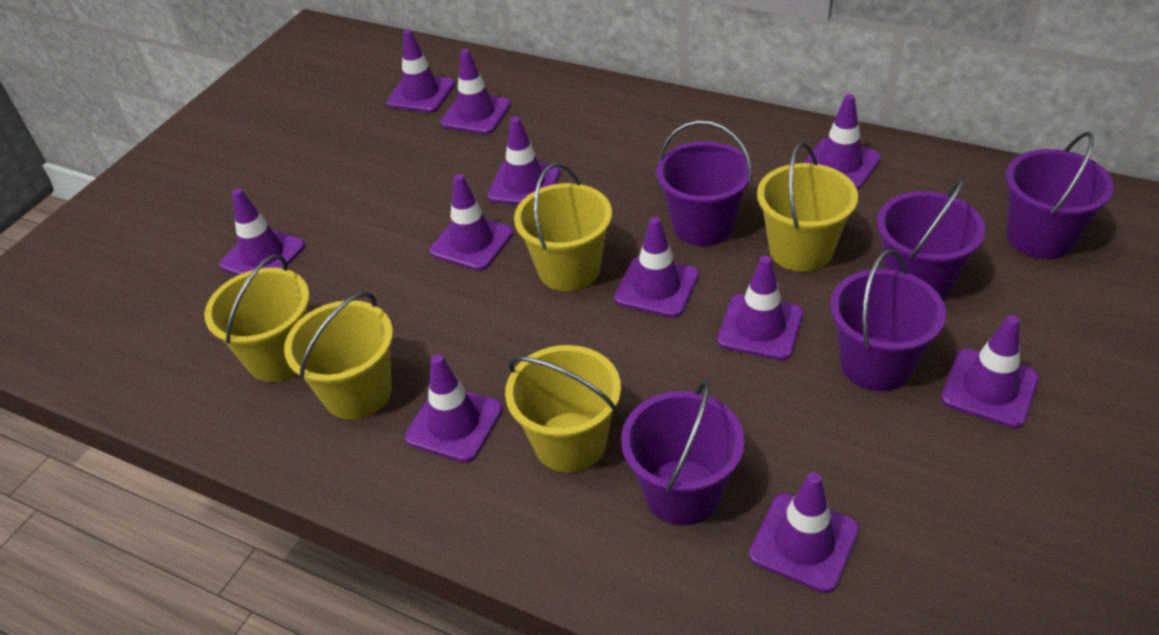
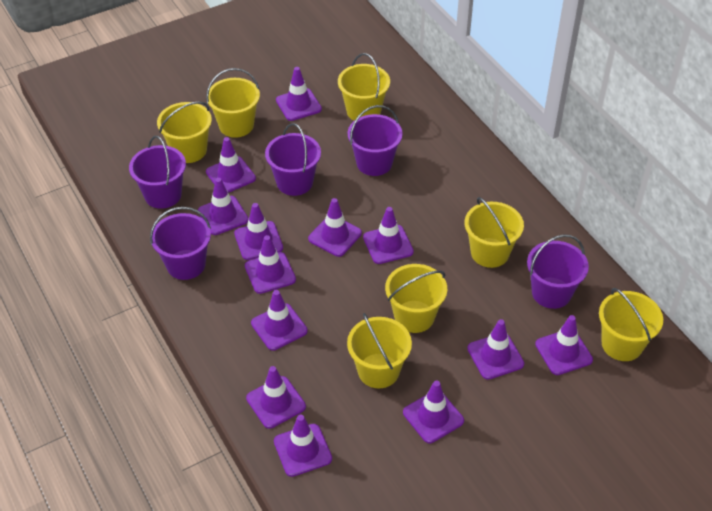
purple traffic cone: 11 -> 13
yellow bucket: 5 -> 7

